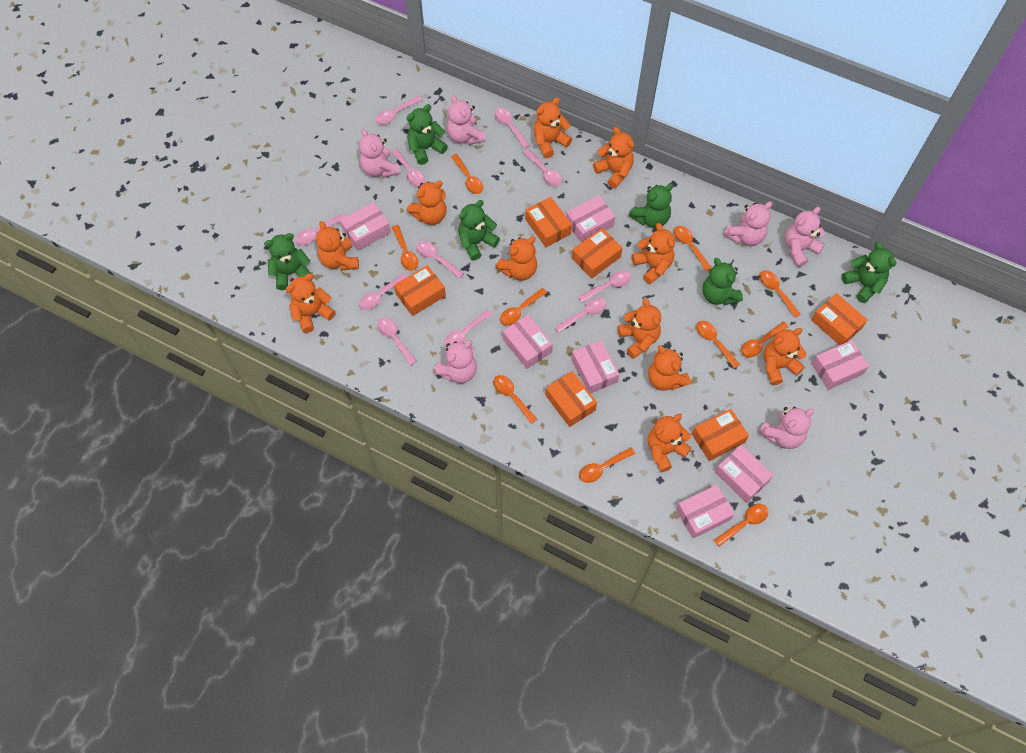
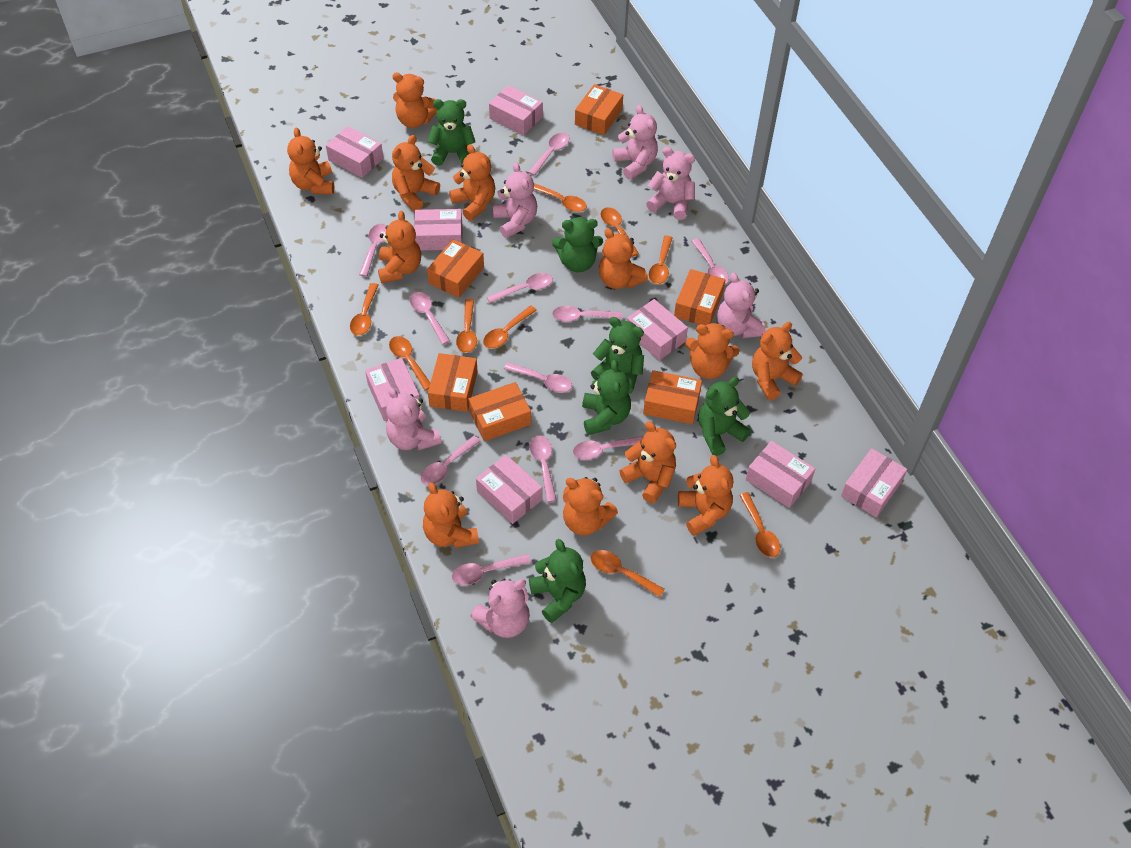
orange spoon: 10 -> 9
orange teddy bear: 11 -> 12
pink box: 7 -> 8

